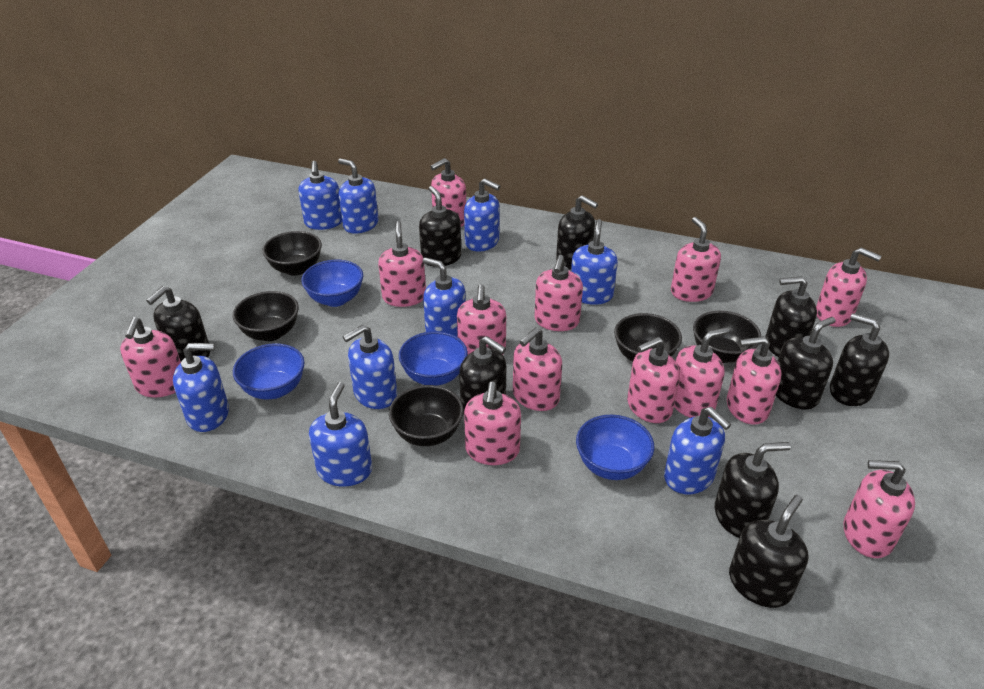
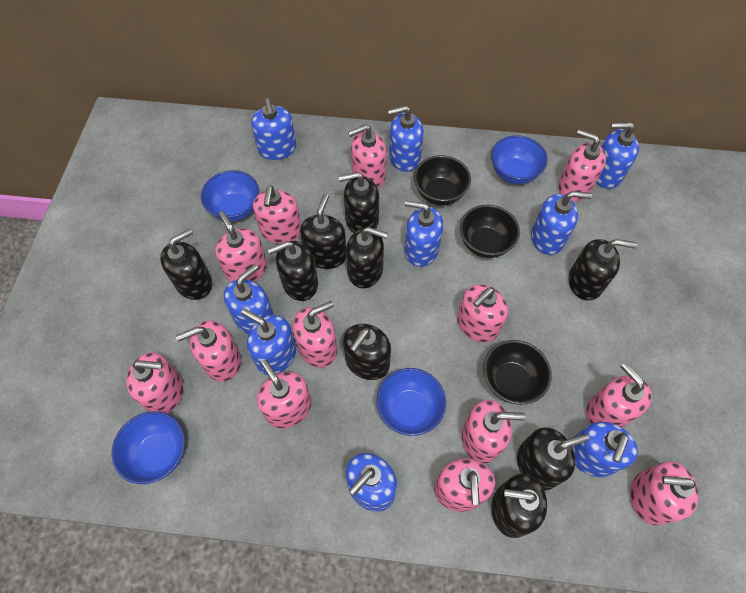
black bowl: 5 -> 3

